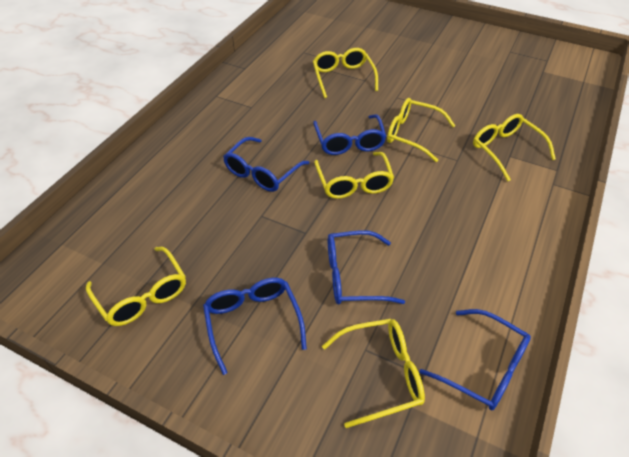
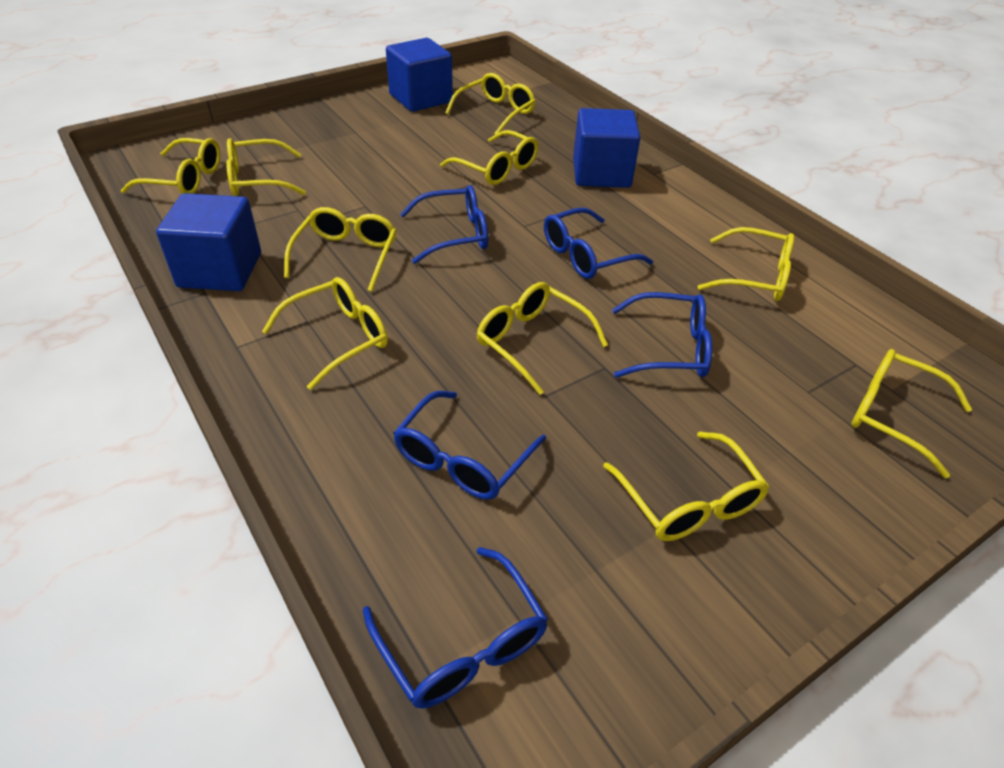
blue cube: 0 -> 3
yellow glasses: 6 -> 10

